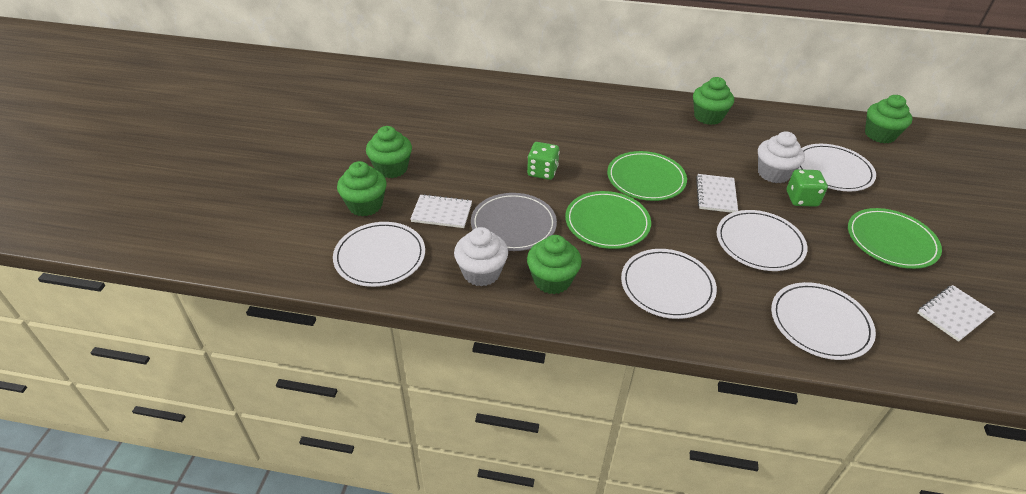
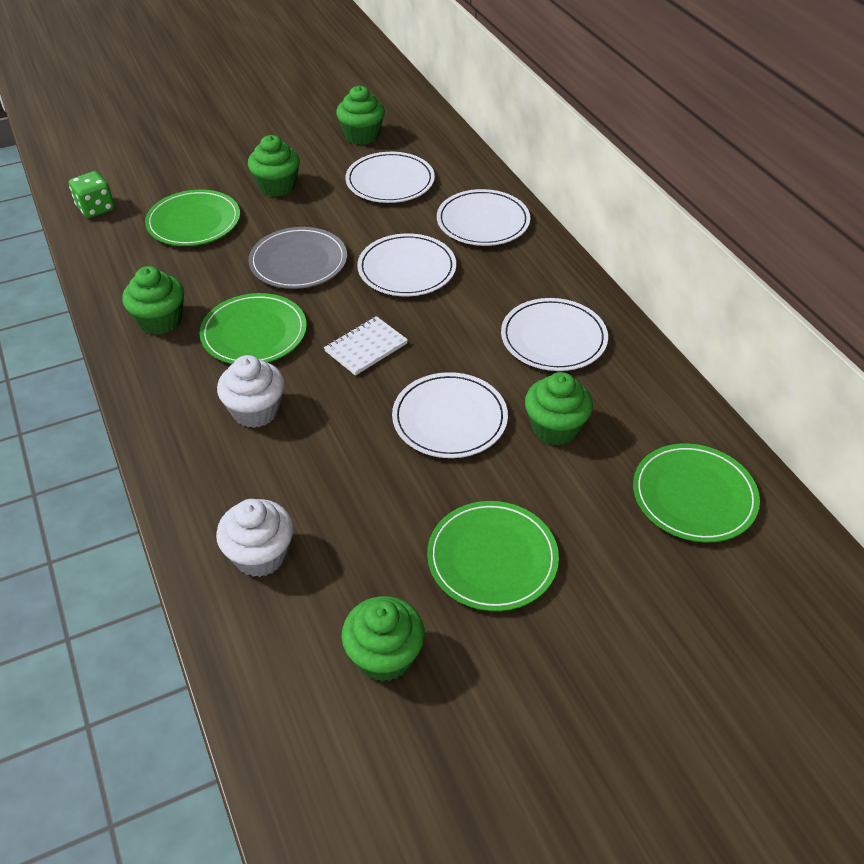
green dice: 2 -> 1
green plate: 3 -> 4
white notebook: 3 -> 1

